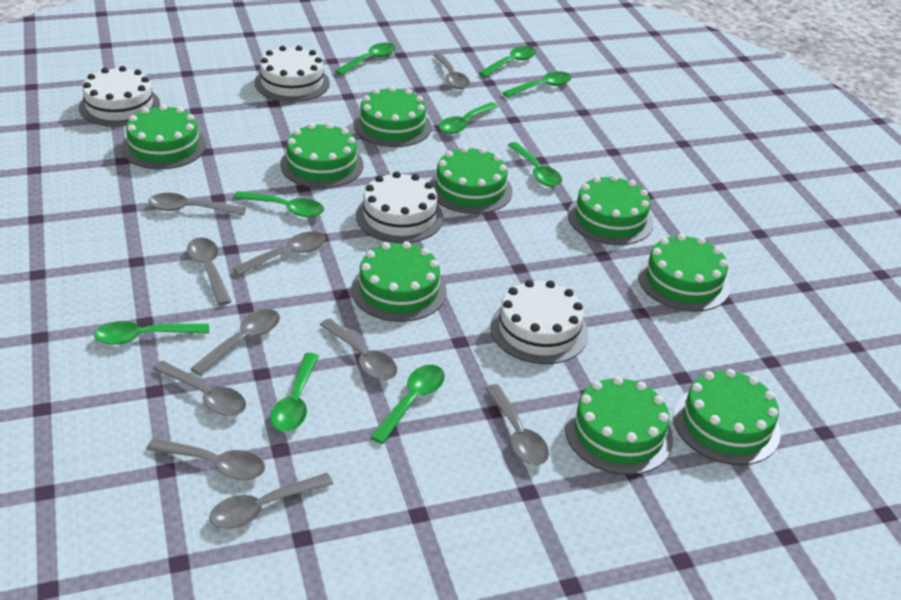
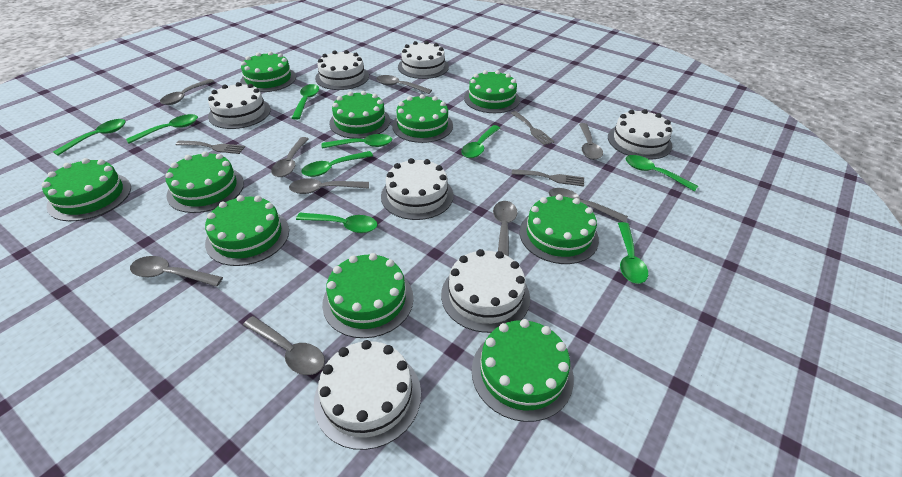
green cake: 9 -> 10
grey fork: 0 -> 3
grey spoon: 10 -> 9
white cake: 4 -> 7

